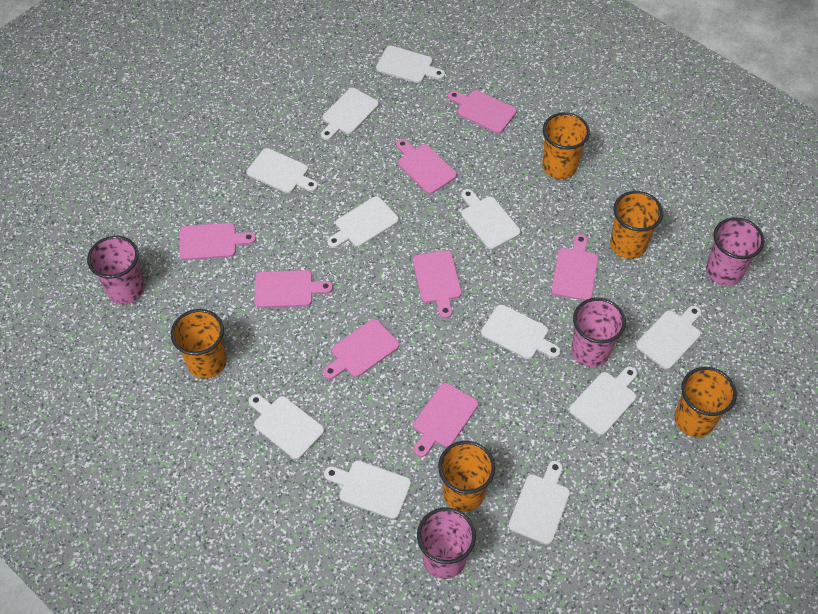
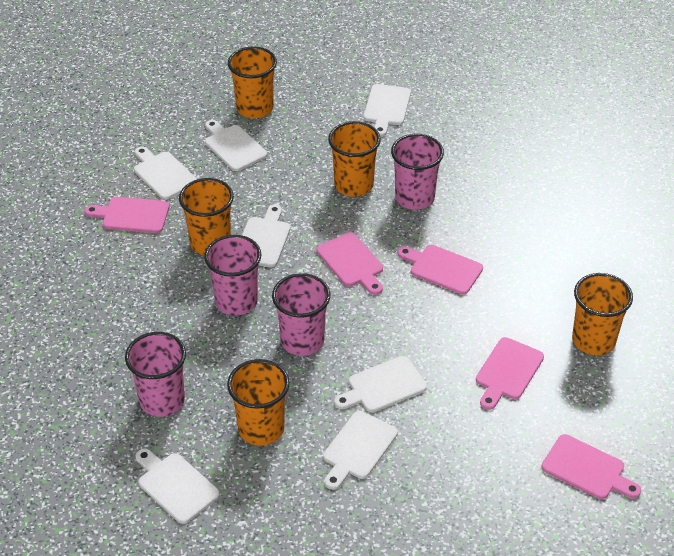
pink cutting board: 8 -> 5
white cutting board: 11 -> 7

